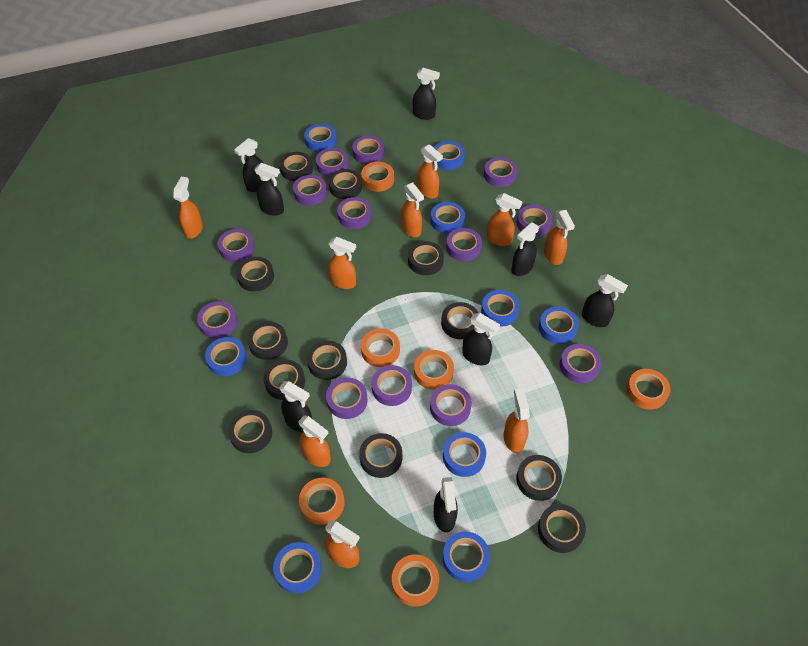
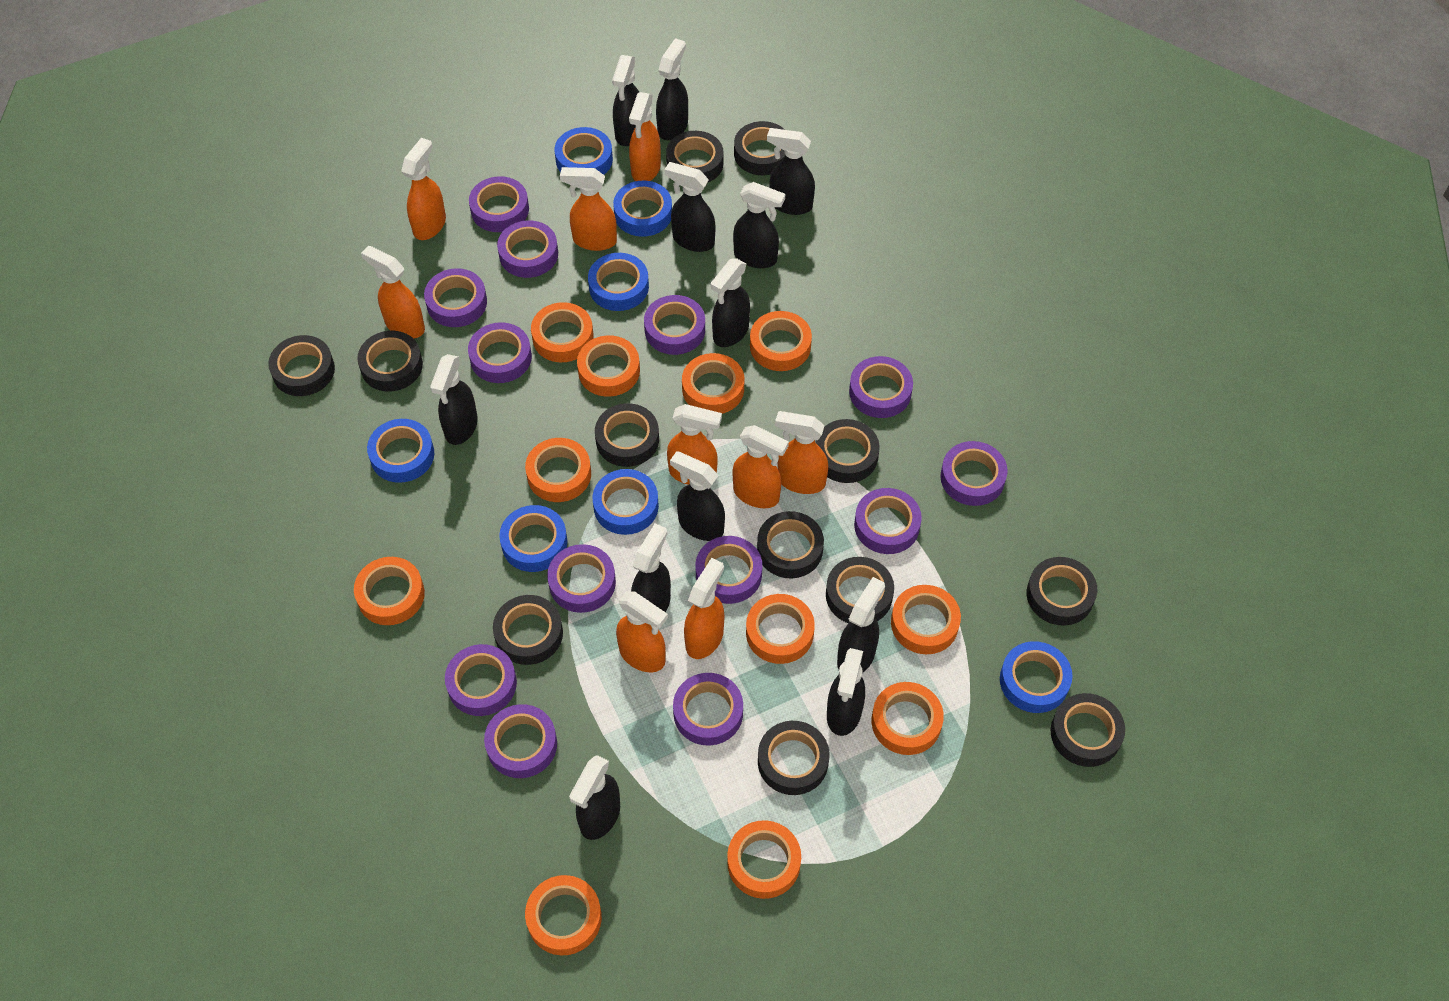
black spray bottle: 8 -> 12
blue tape: 9 -> 7
orange tape: 6 -> 11

